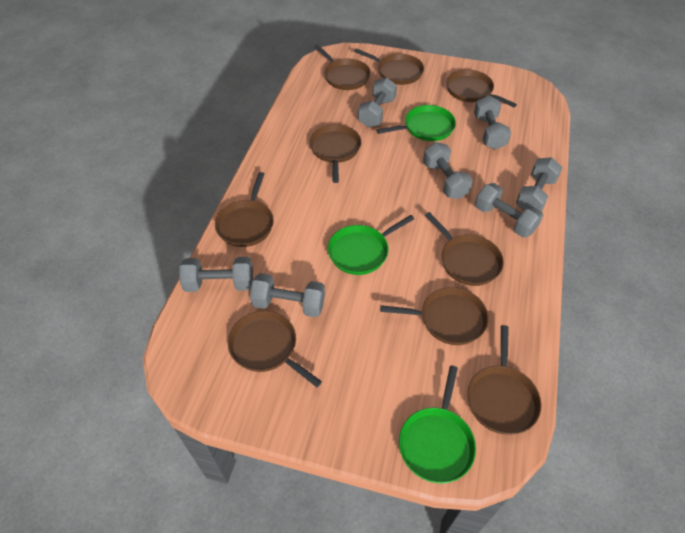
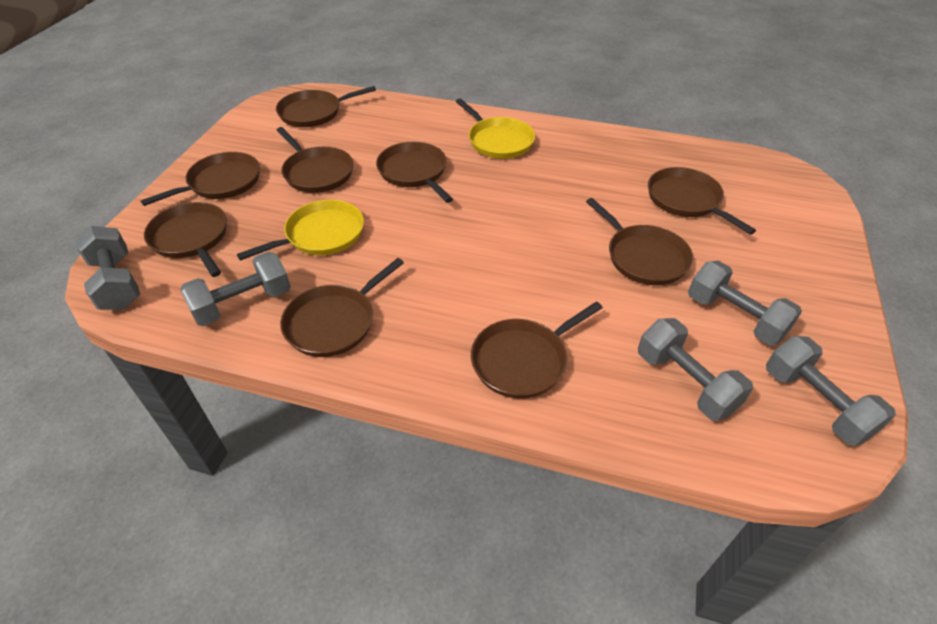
green pan: 3 -> 0
grey dumbbell: 7 -> 5
yellow pan: 0 -> 2

